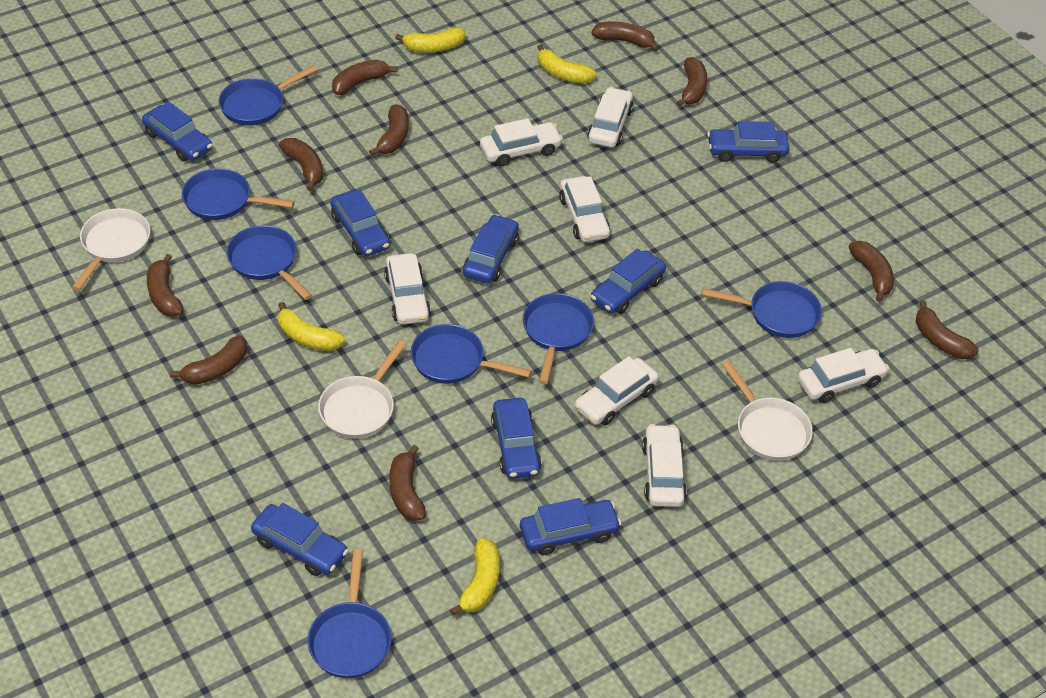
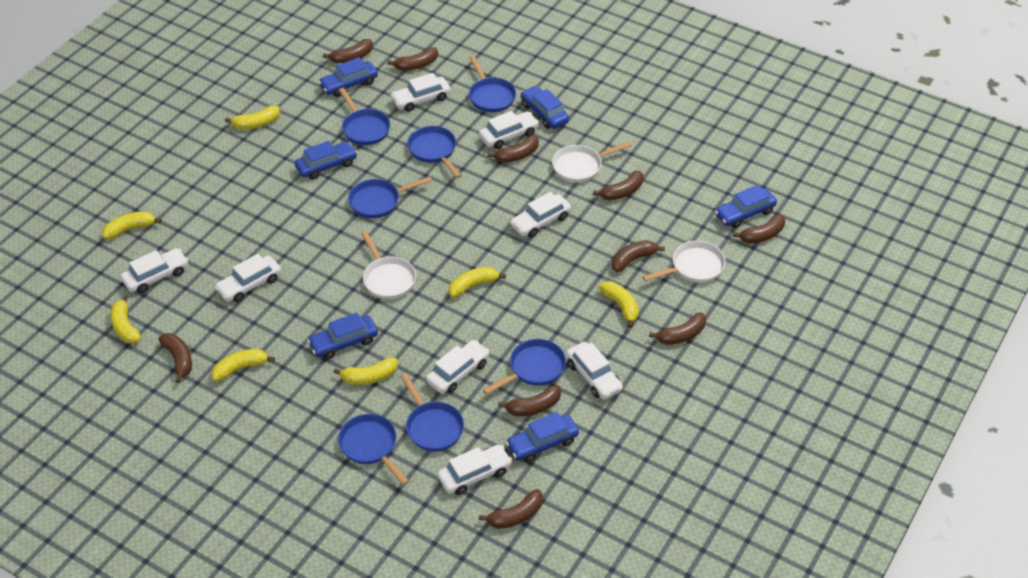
blue car: 8 -> 6
white car: 7 -> 8
yellow banana: 4 -> 7

